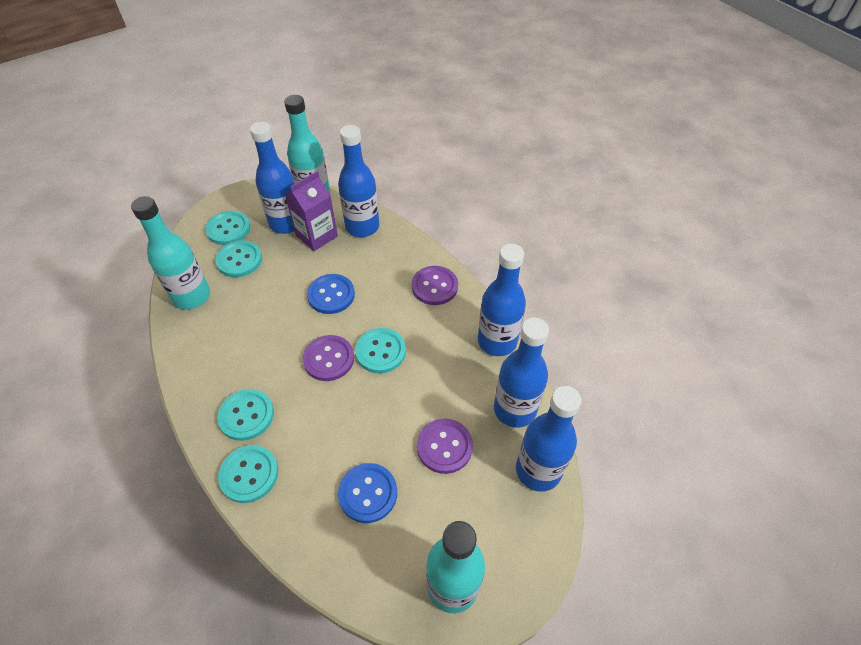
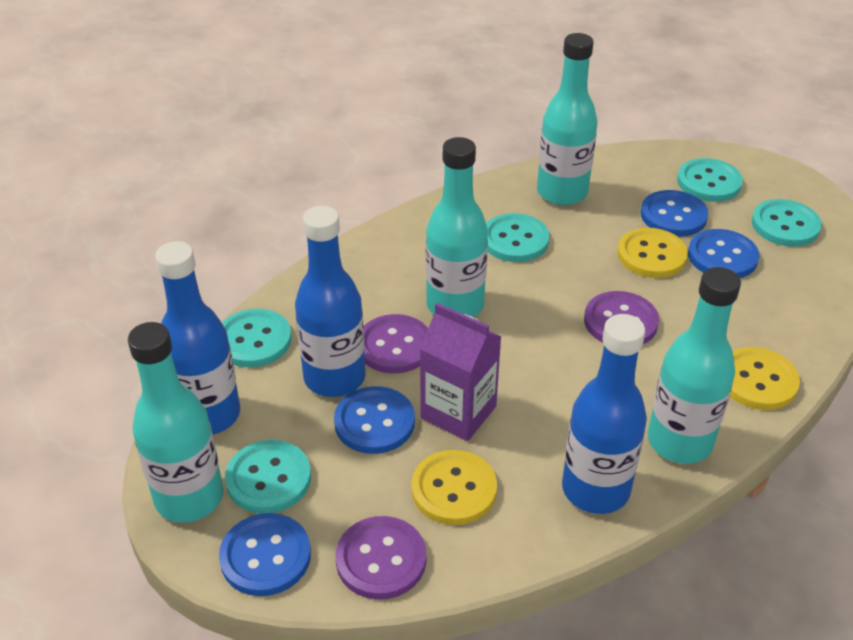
blue bottle: 5 -> 3
blue button: 2 -> 4
turquoise bottle: 3 -> 4
yellow button: 0 -> 3

